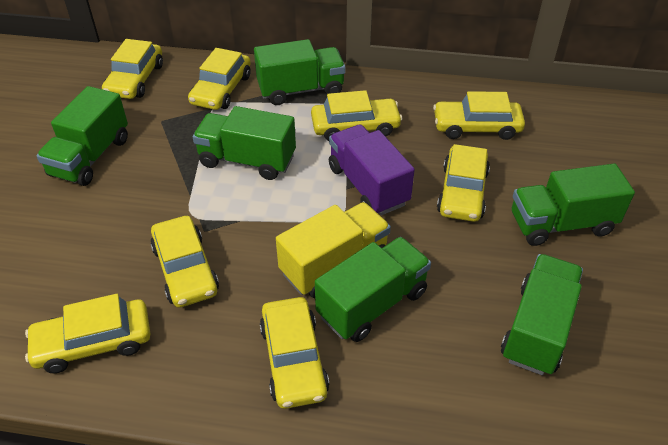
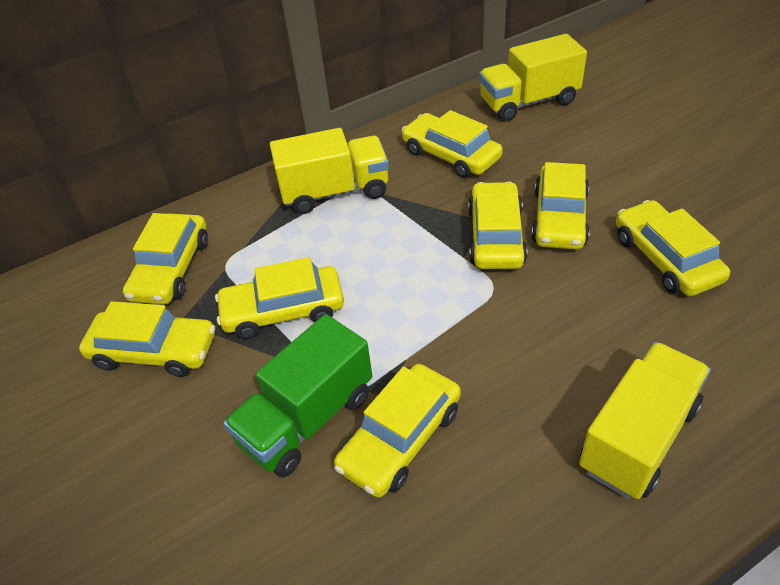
green truck: 6 -> 1
purple truck: 1 -> 0
yellow truck: 1 -> 3

